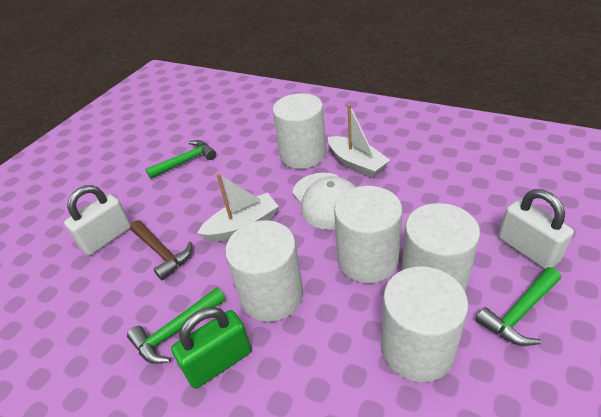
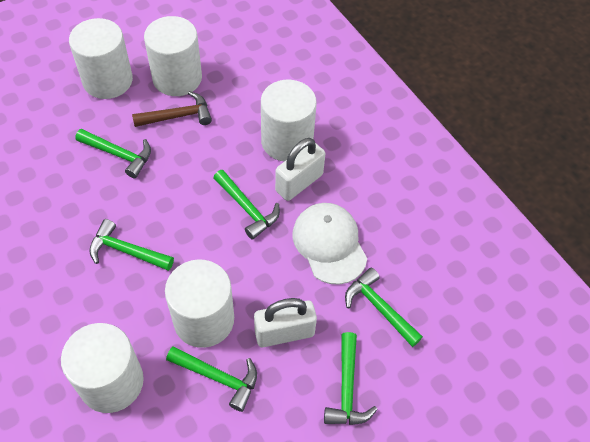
green hammer: 3 -> 6
green padlock: 1 -> 0
white boat: 2 -> 0

